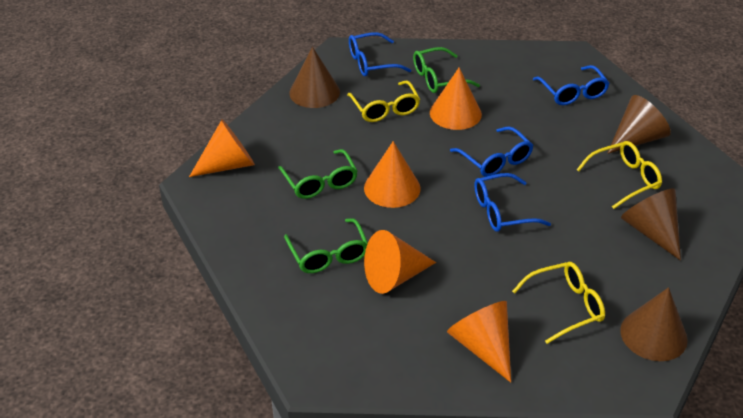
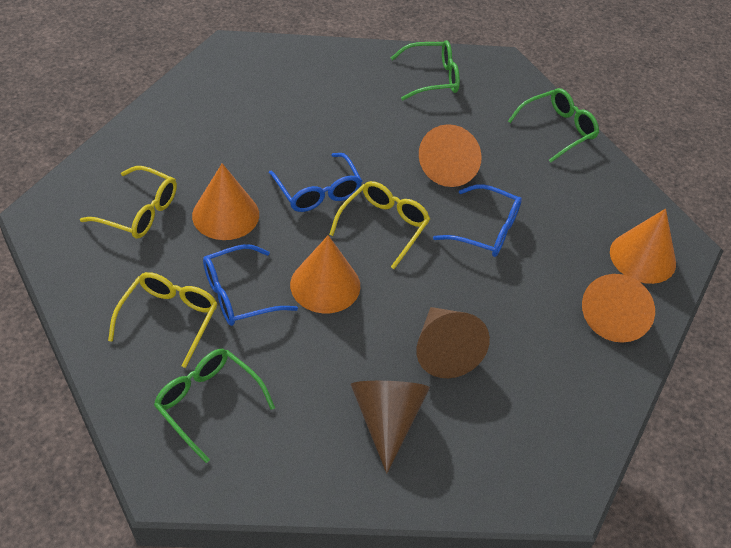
blue glasses: 4 -> 3
brown cone: 4 -> 2

